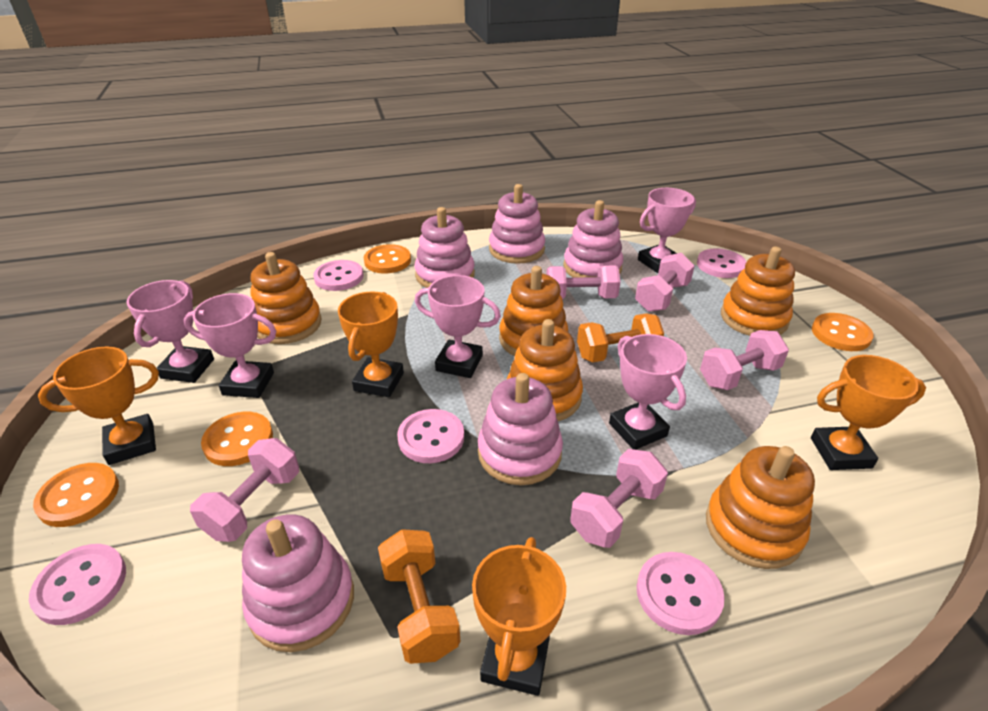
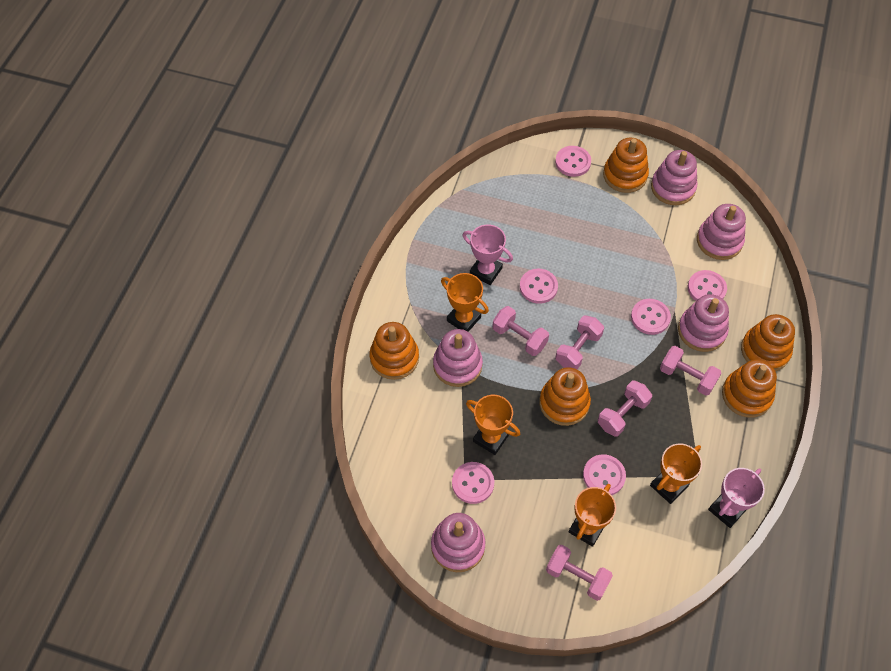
orange button: 4 -> 0
orange dumbbell: 2 -> 0
pink button: 5 -> 6
pink trophy: 5 -> 2

